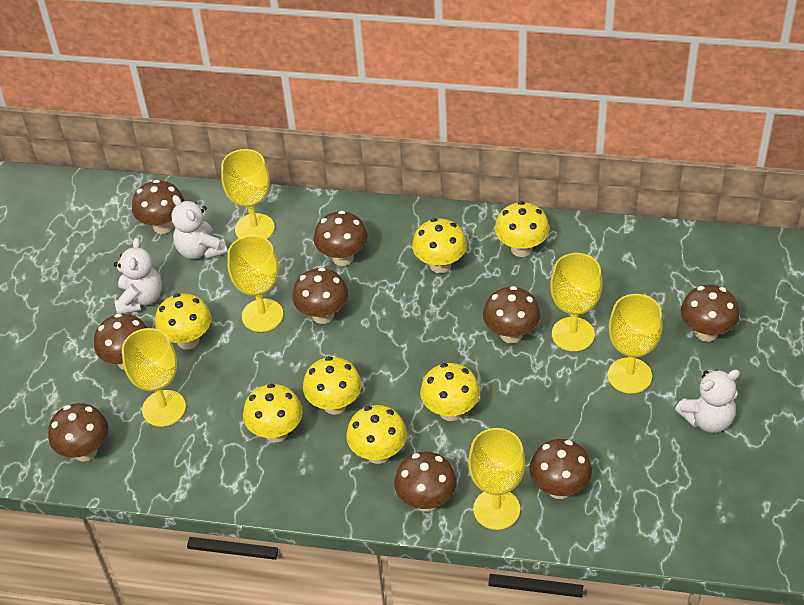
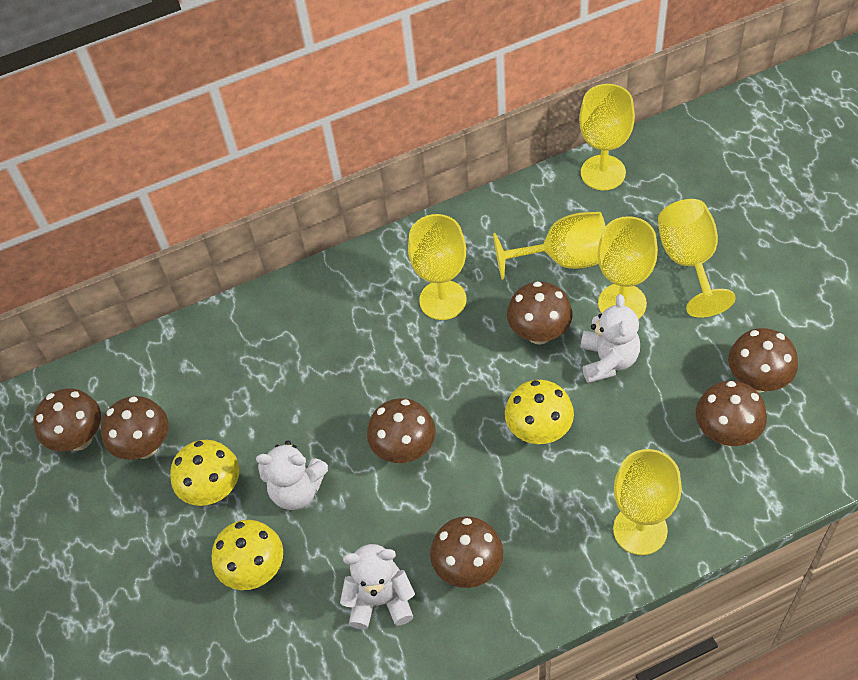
brown mushroom: 9 -> 7
yellow mushroom: 7 -> 3

